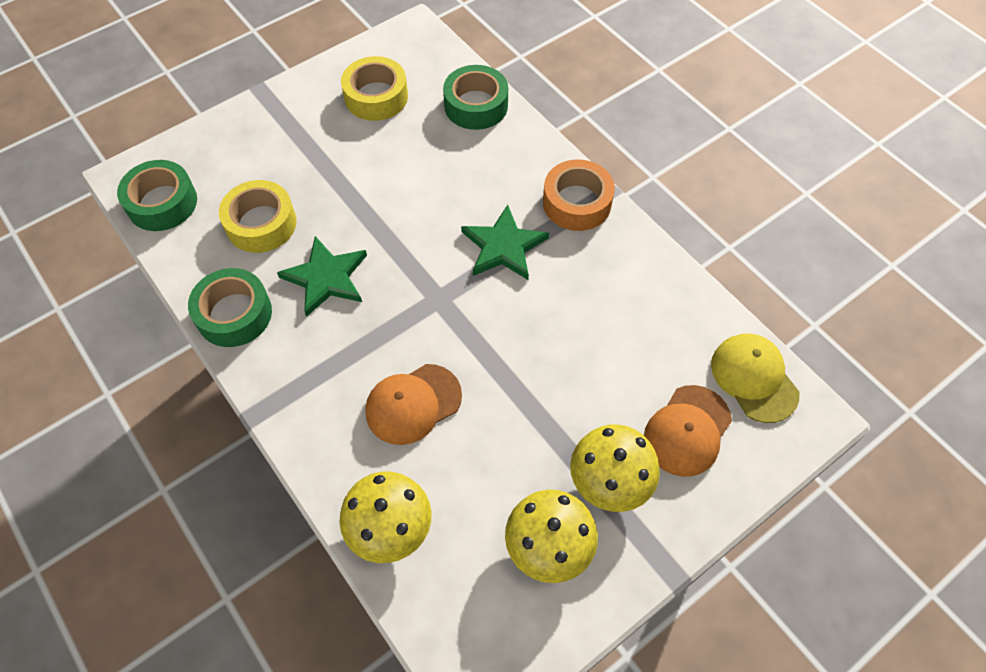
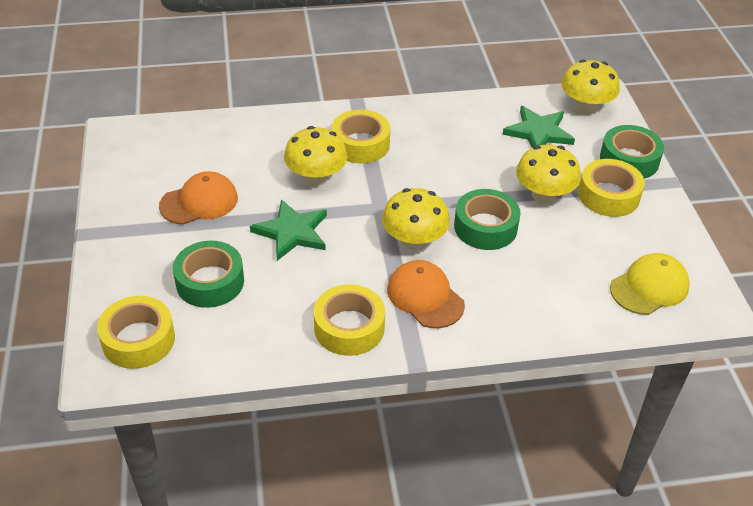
orange tape: 1 -> 0
yellow mushroom: 3 -> 4
yellow tape: 2 -> 4

